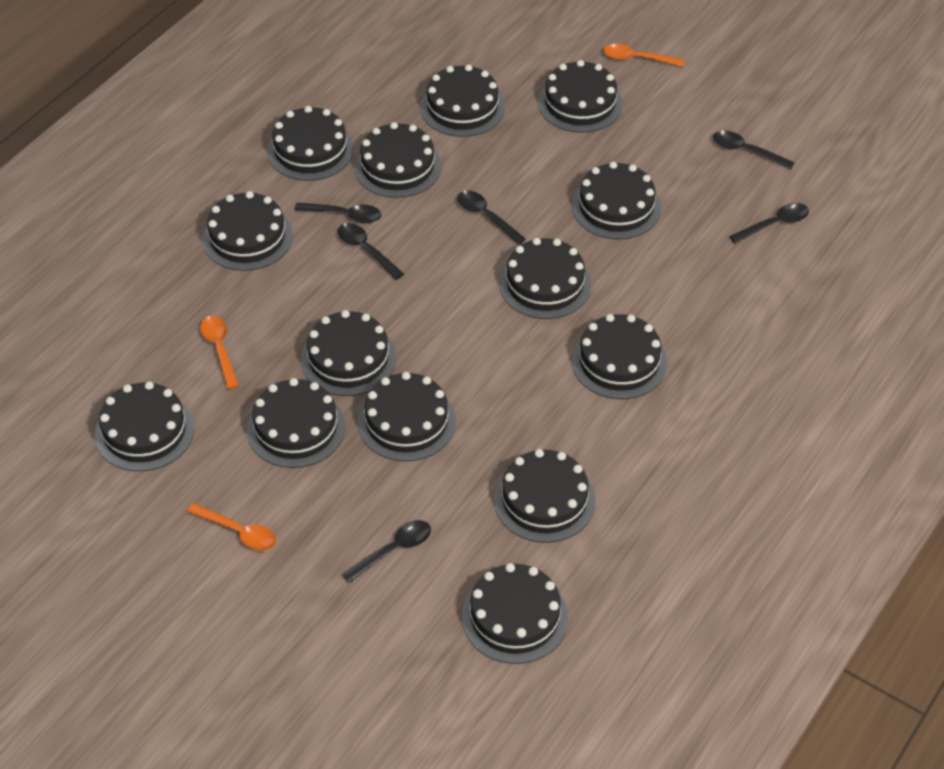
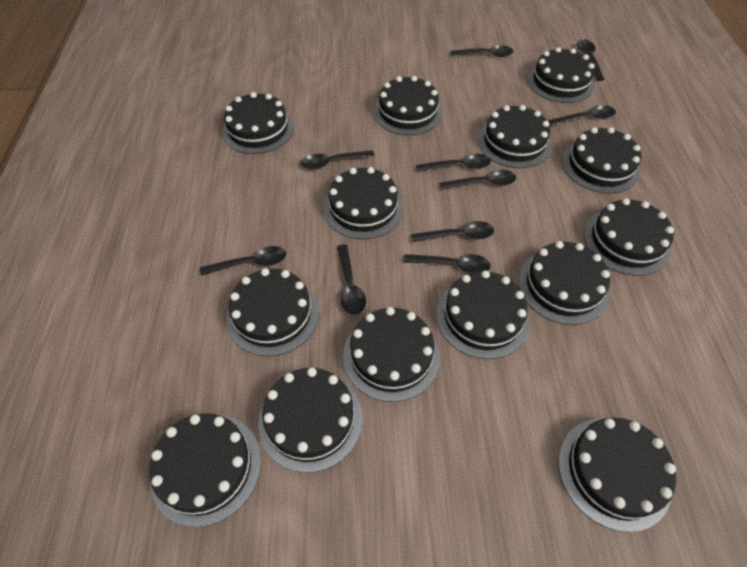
black spoon: 6 -> 10
orange spoon: 3 -> 0

